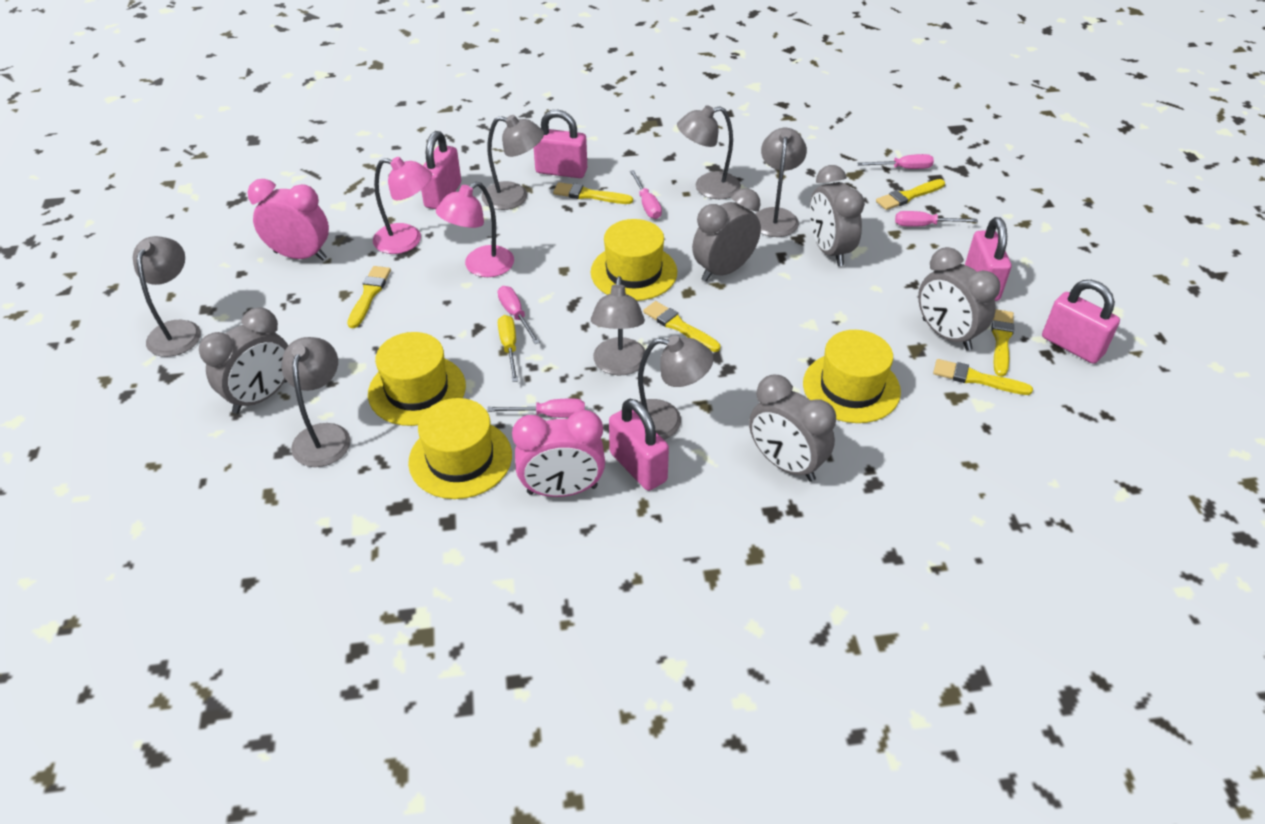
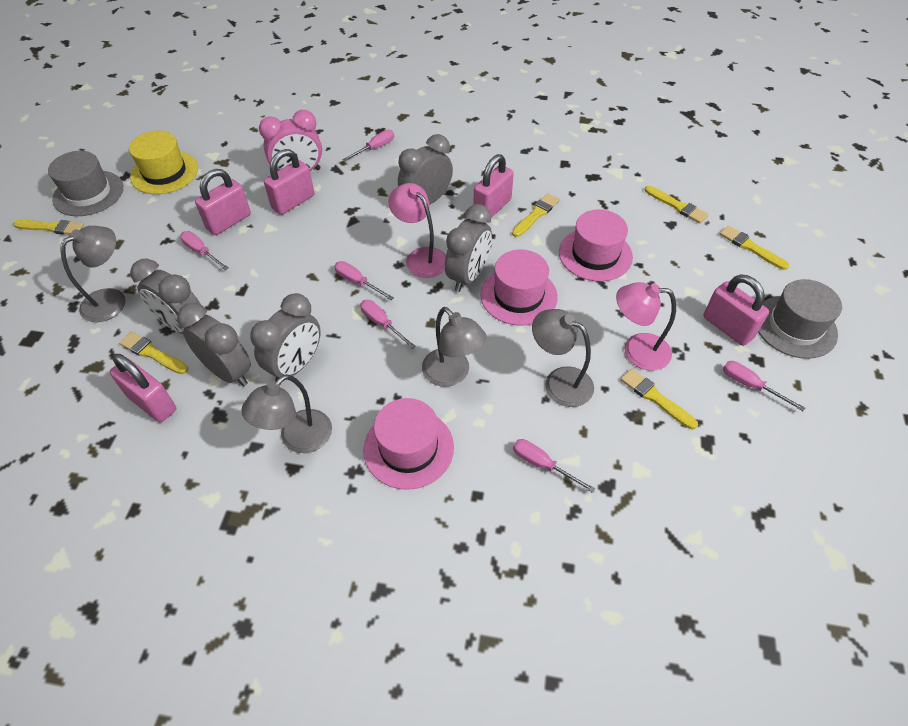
grey hat: 0 -> 2
grey lamp: 7 -> 4
pink clock: 2 -> 1
pink hat: 0 -> 3
pink screwdriver: 5 -> 6
yellow hat: 4 -> 1
yellow screwdriver: 1 -> 0

